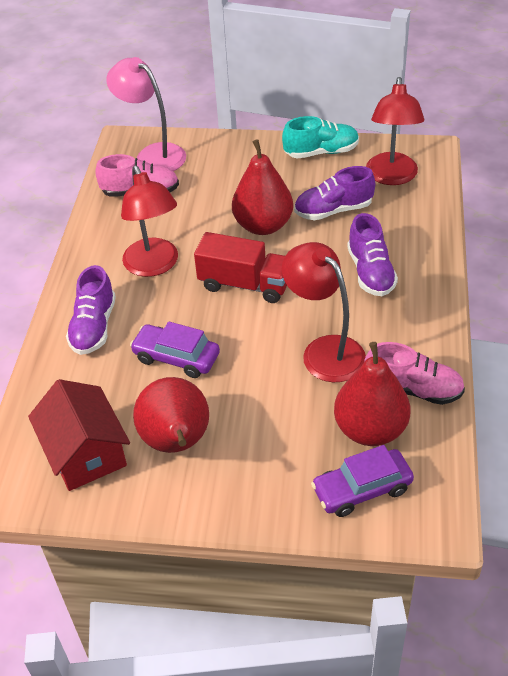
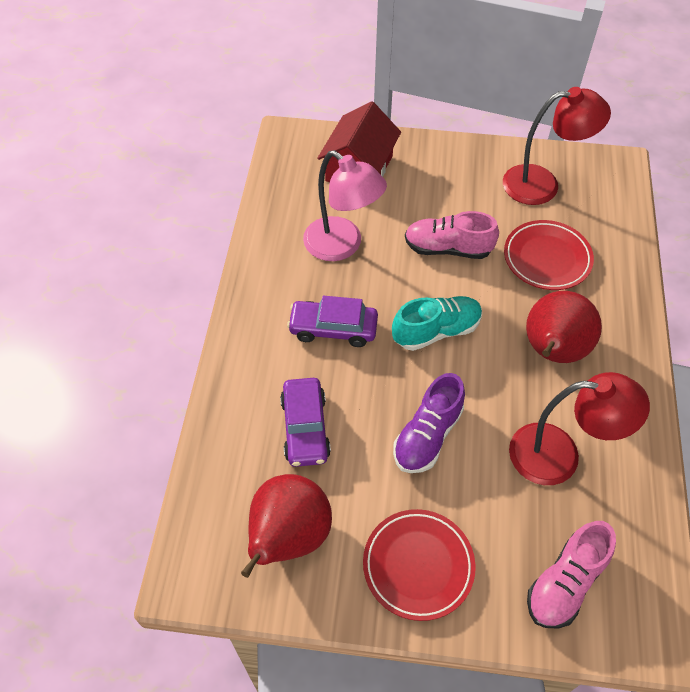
purple shoe: 3 -> 1
red lamp: 3 -> 2
red pear: 3 -> 2
red plate: 0 -> 2
red truck: 1 -> 0

